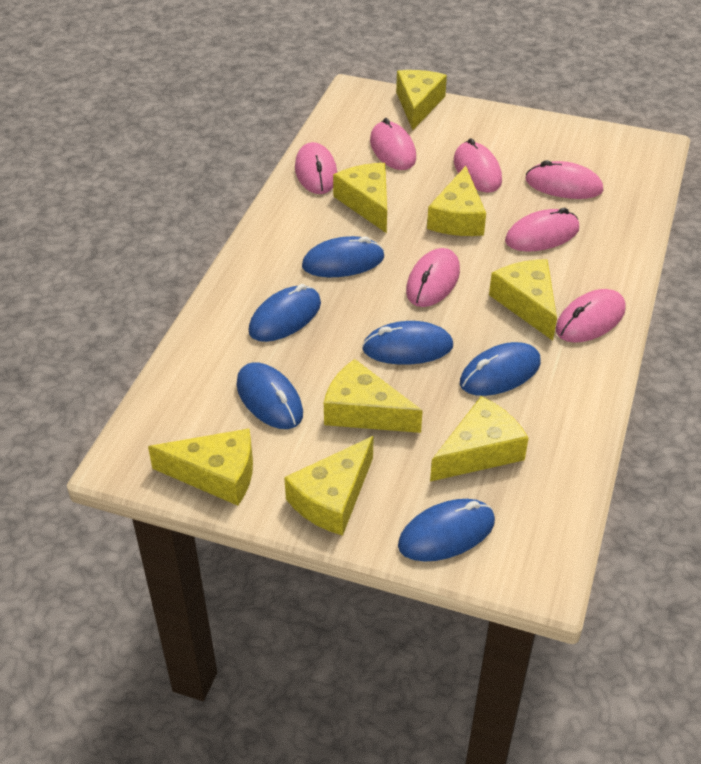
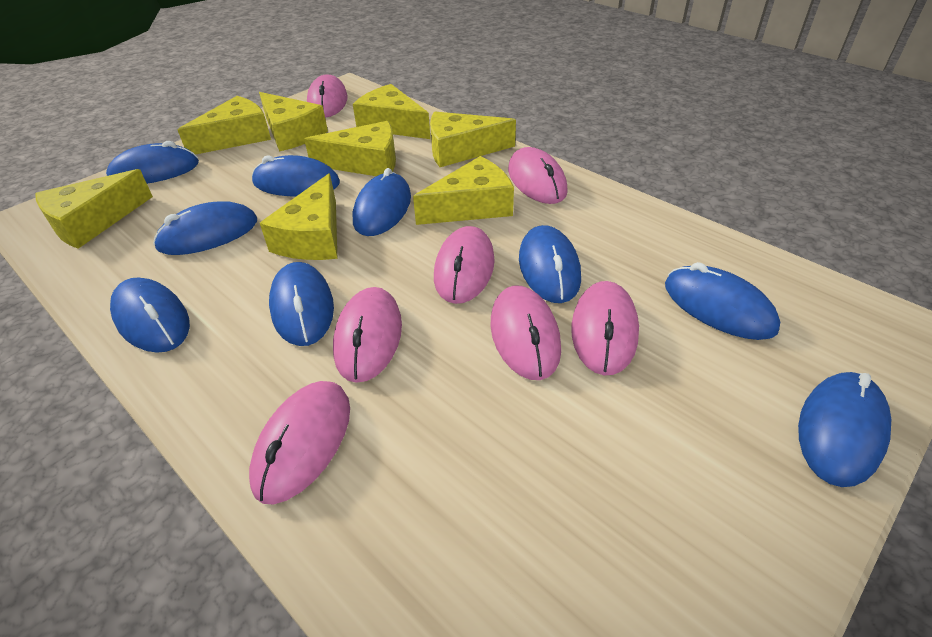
blue mouse: 6 -> 9

